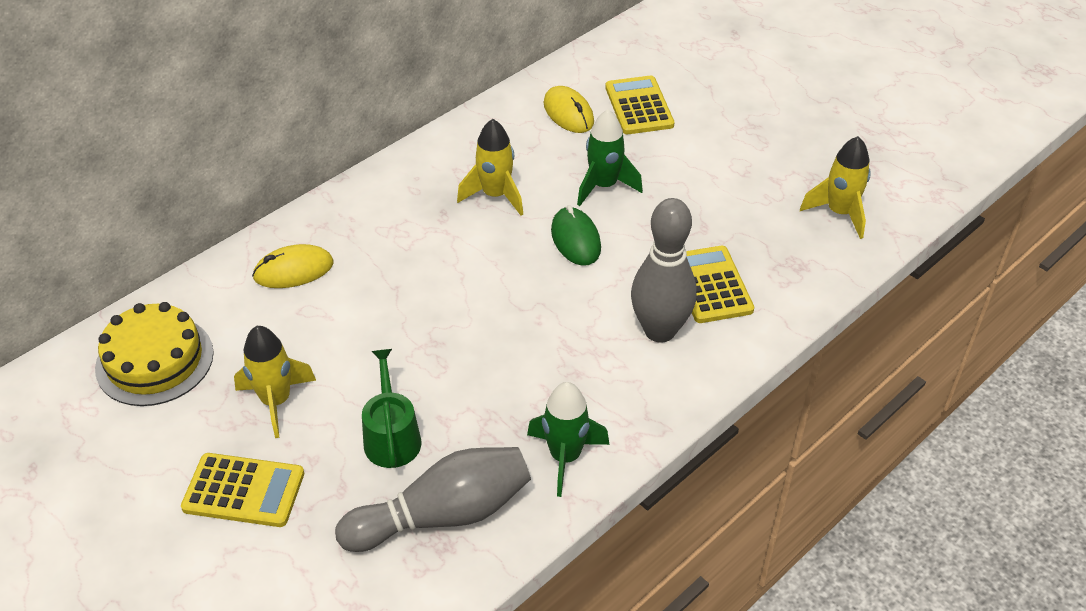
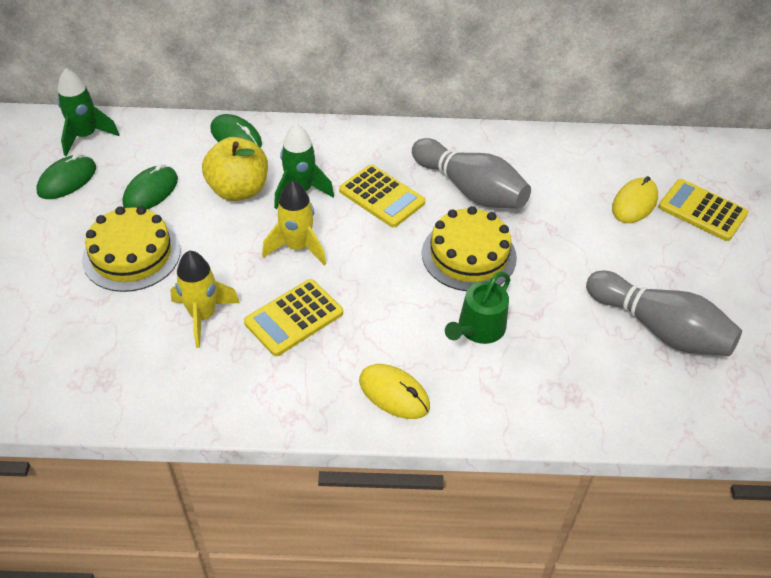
green mouse: 1 -> 3
yellow apple: 0 -> 1
yellow cake: 1 -> 2
yellow rocket: 3 -> 2

